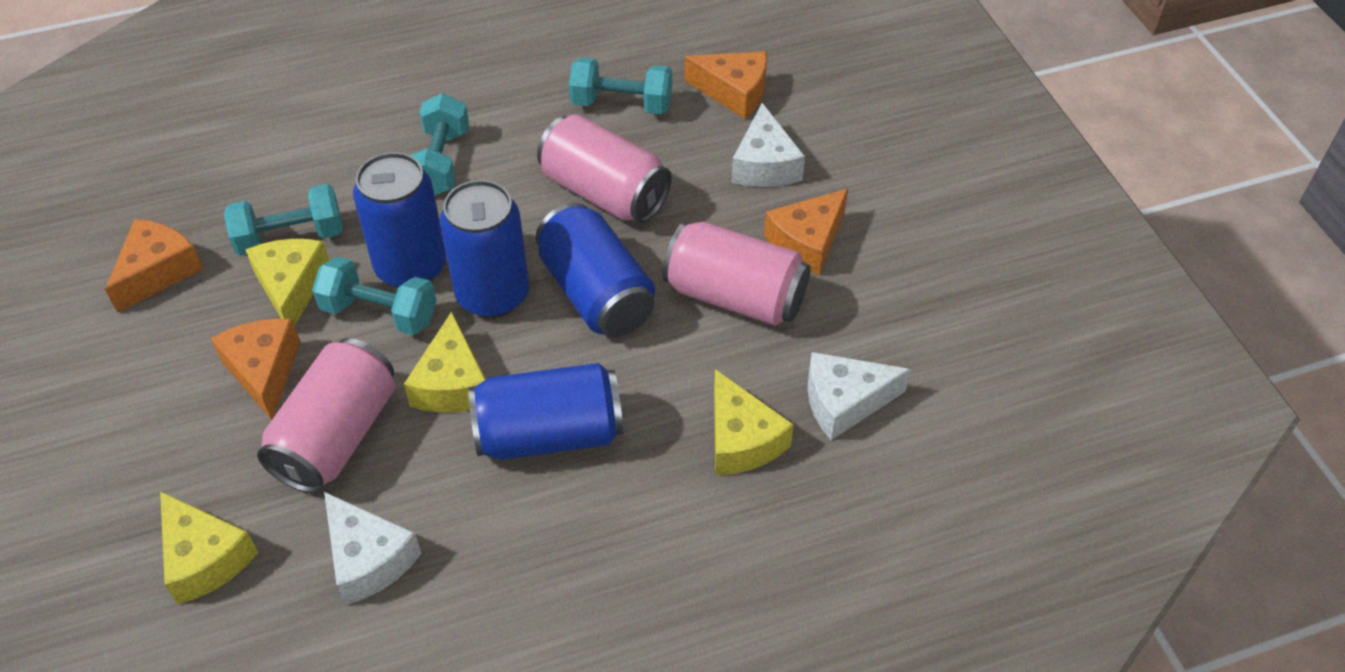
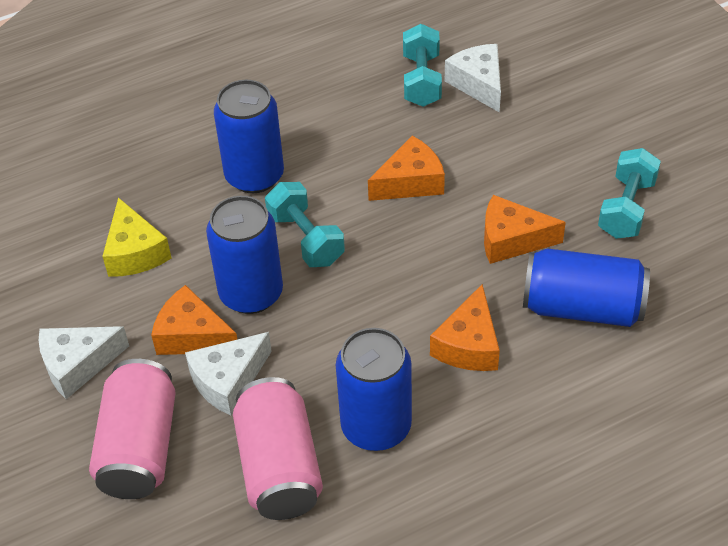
pink can: 3 -> 2
turquoise dumbbell: 4 -> 3
yellow cheese: 4 -> 1

